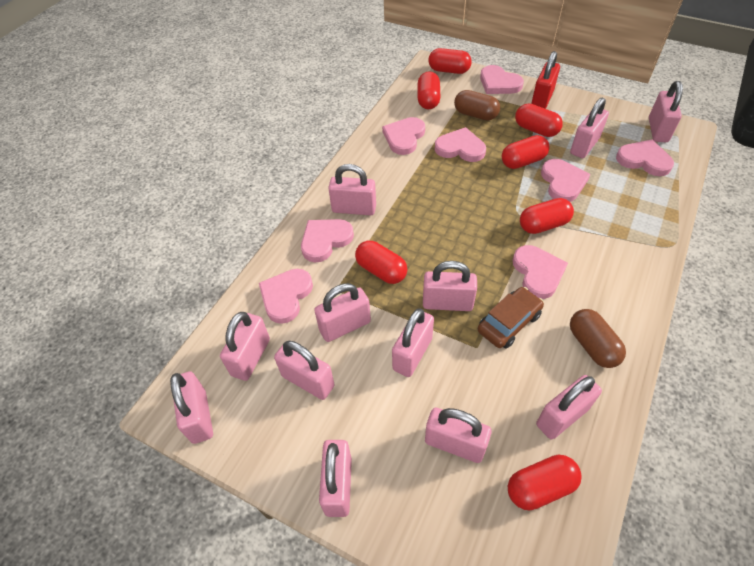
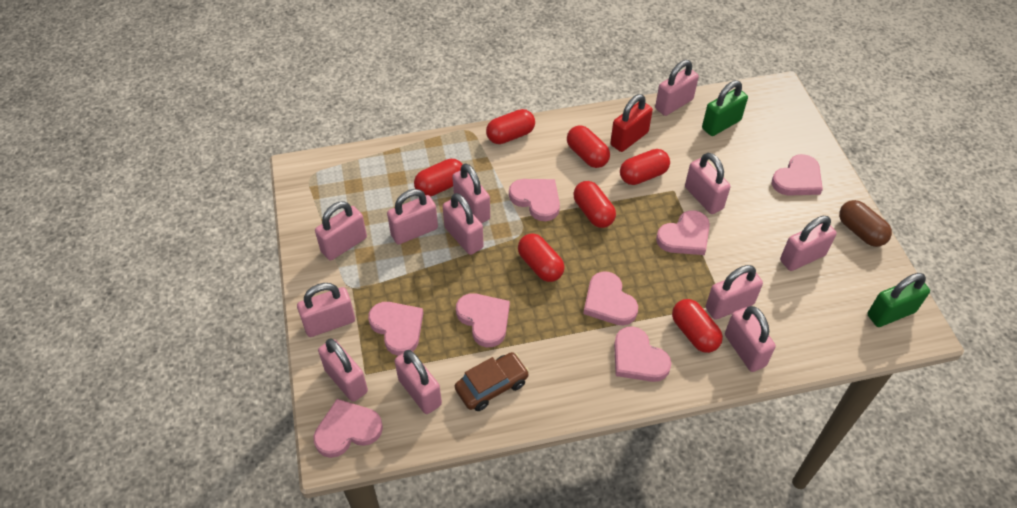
brown capsule: 2 -> 1
green padlock: 0 -> 2

